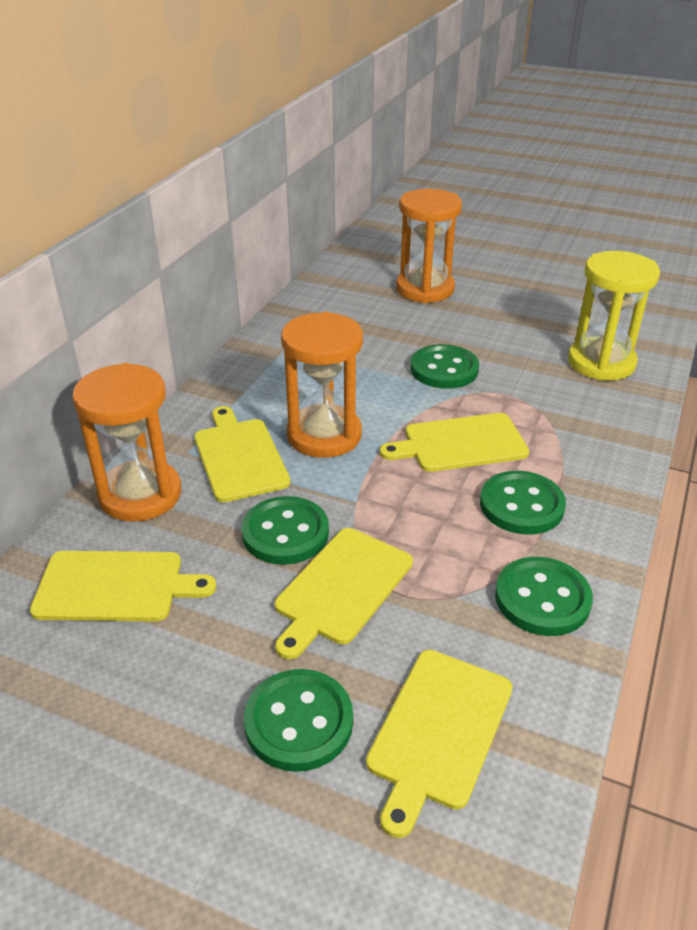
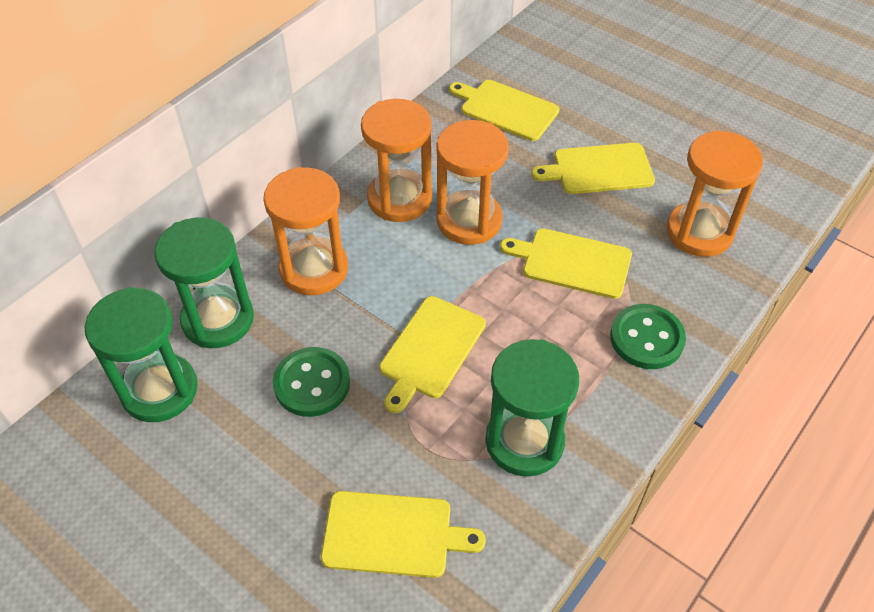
green button: 5 -> 2
green hourglass: 0 -> 3
orange hourglass: 3 -> 4
yellow hourglass: 1 -> 0

